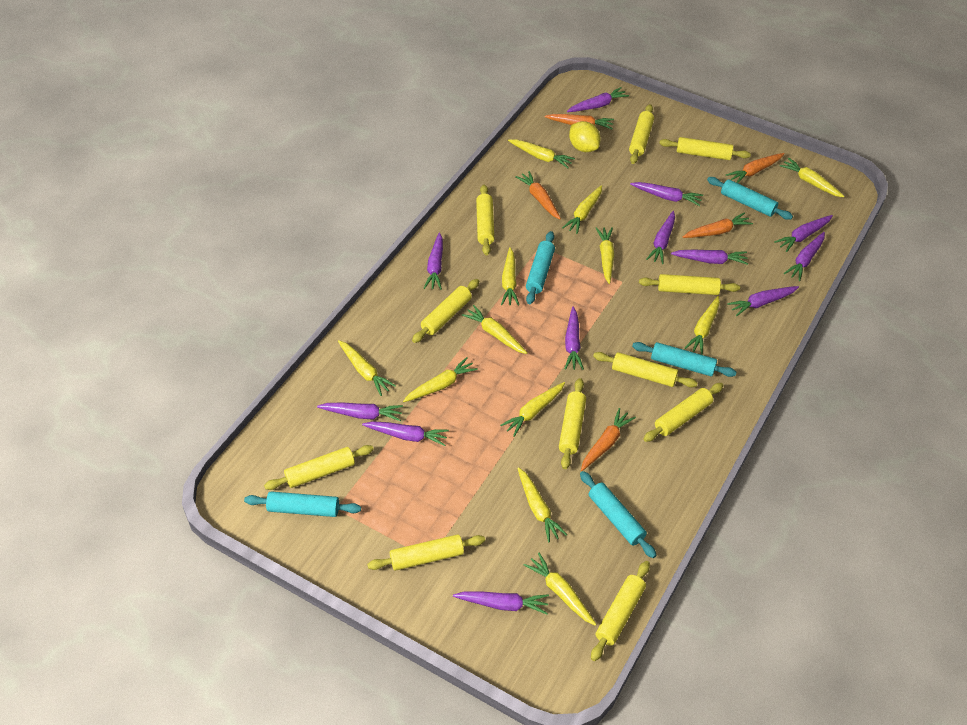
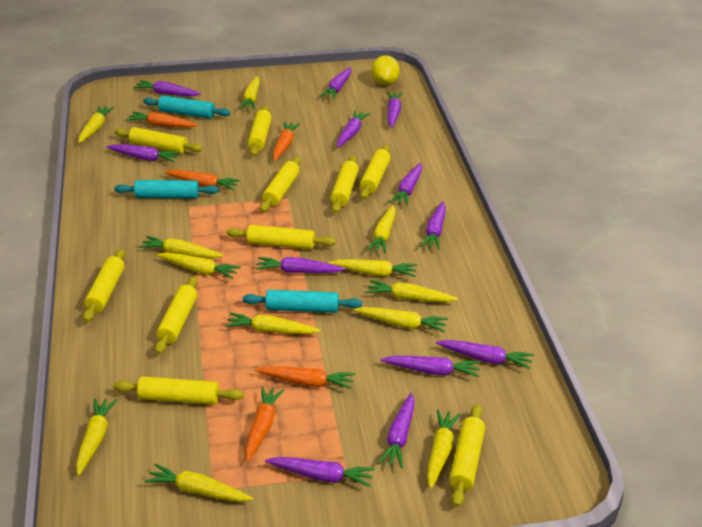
turquoise rolling pin: 5 -> 3
yellow rolling pin: 11 -> 10

